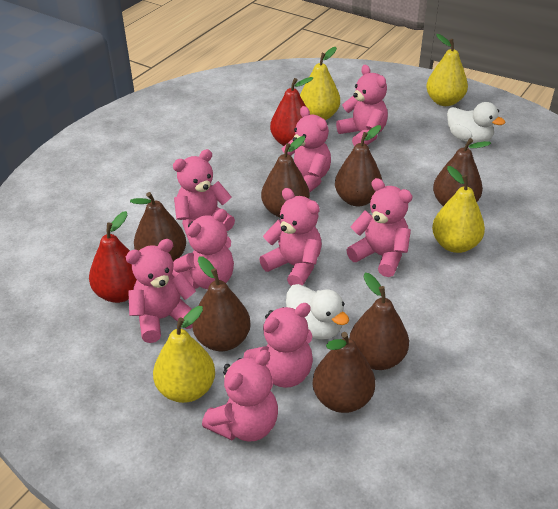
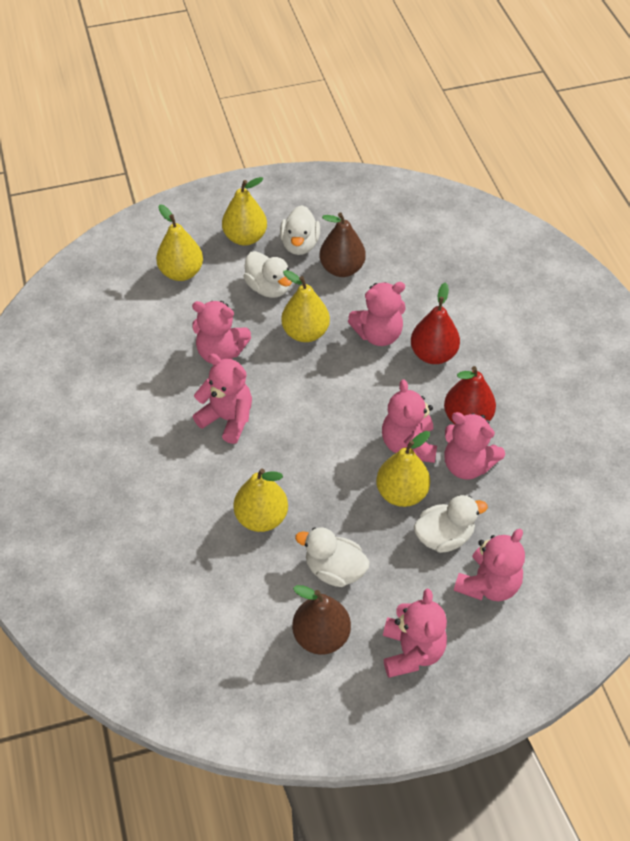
brown pear: 7 -> 2
pink teddy bear: 9 -> 7
white duck: 2 -> 4
yellow pear: 4 -> 5

